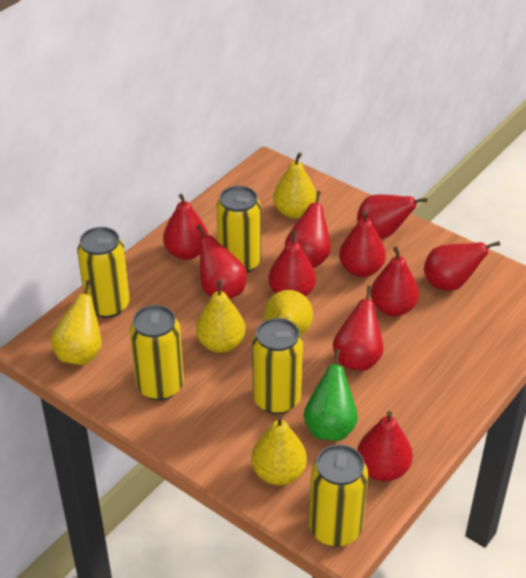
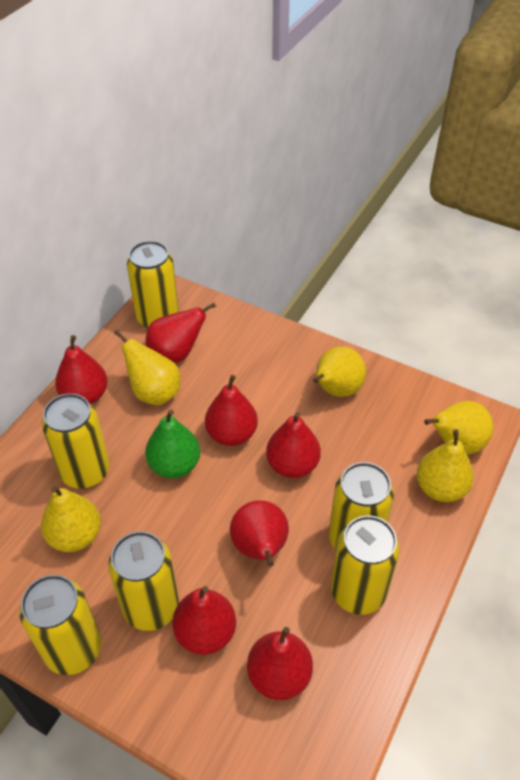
red pear: 10 -> 7
yellow can: 5 -> 6

